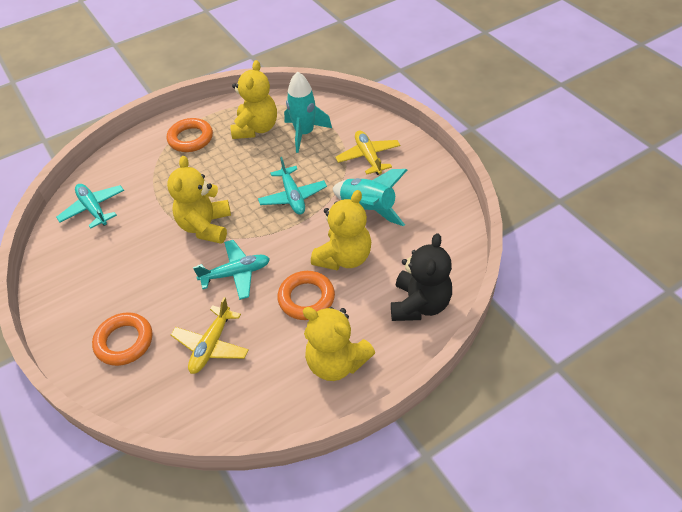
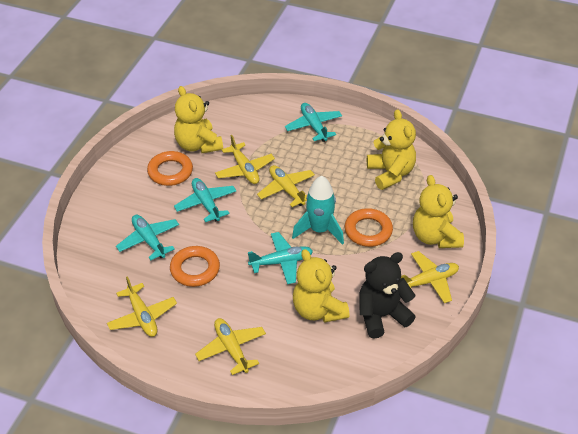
turquoise plane: 3 -> 4
turquoise rocket: 2 -> 1
yellow plane: 2 -> 5

